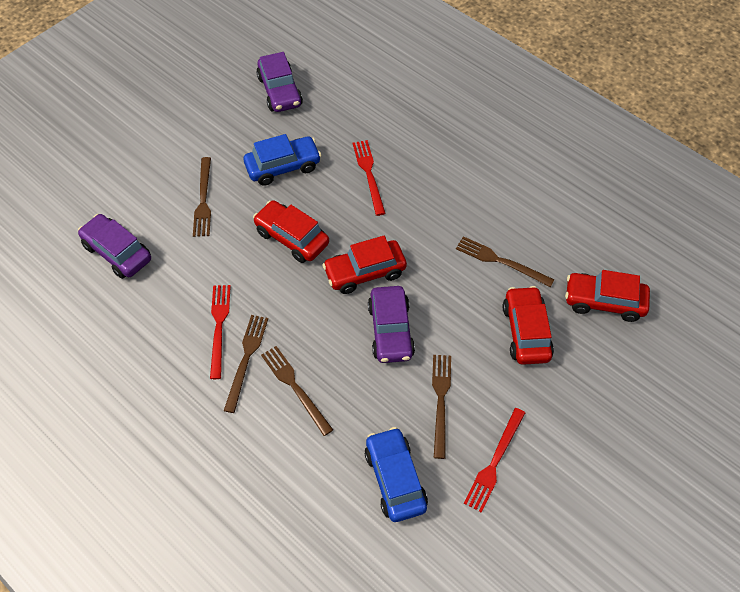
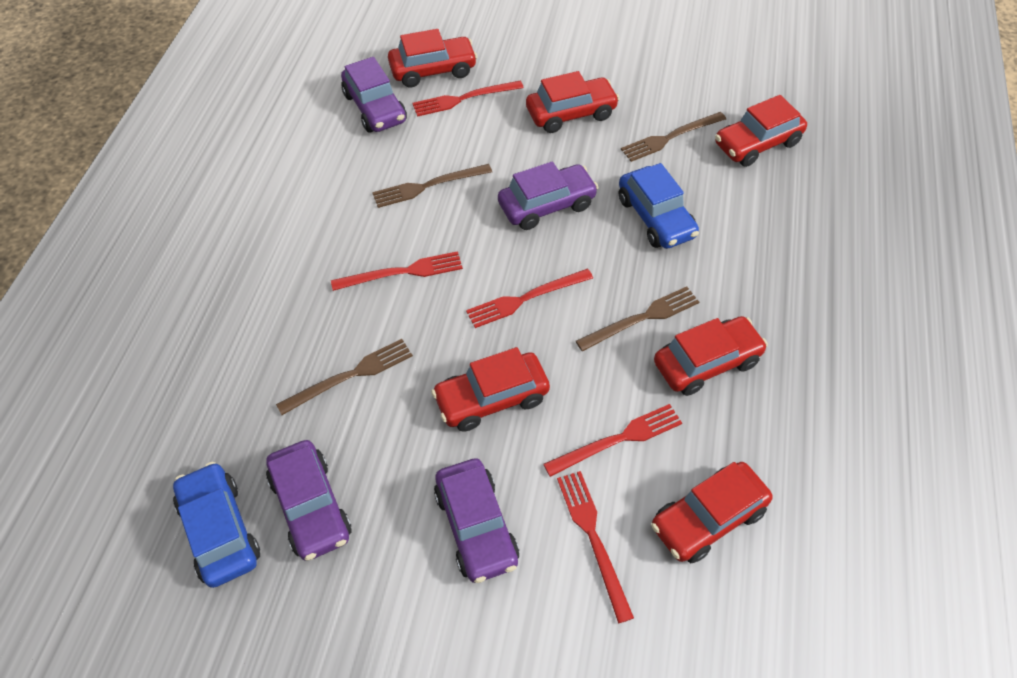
brown fork: 5 -> 4
purple car: 3 -> 4
red car: 4 -> 6
red fork: 3 -> 5

